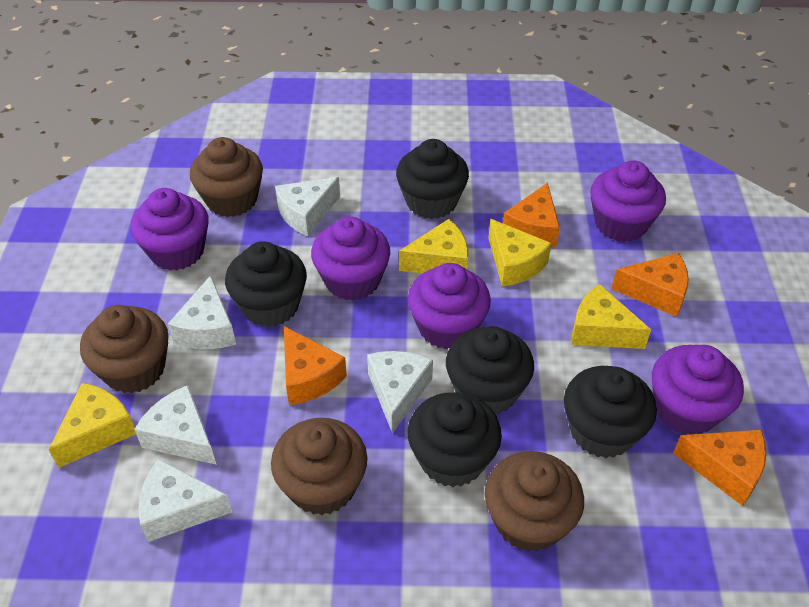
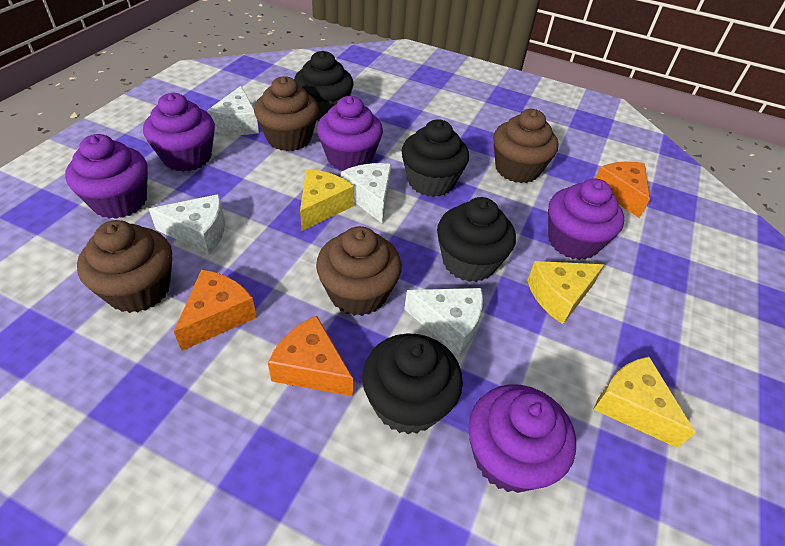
black cupcake: 5 -> 4
orange cheese: 4 -> 3
white cheese: 5 -> 4
yellow cheese: 4 -> 3

